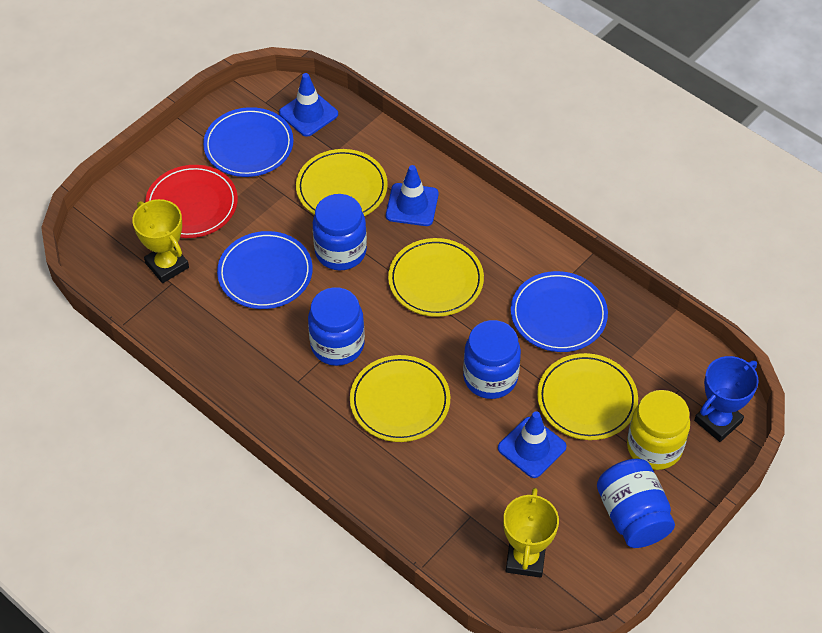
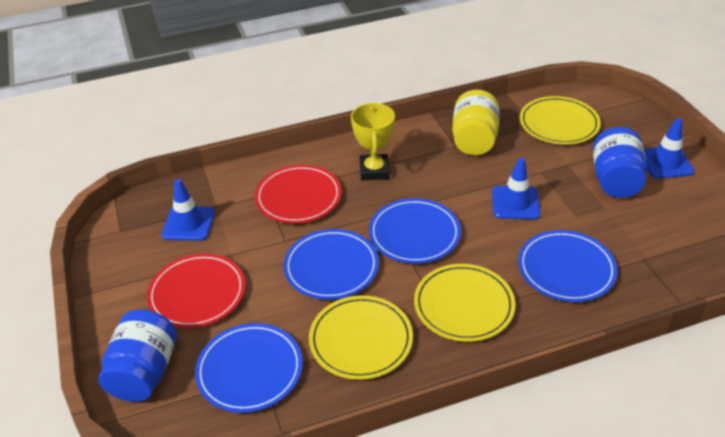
blue jar: 4 -> 2
blue plate: 3 -> 4
blue trophy: 1 -> 0
red plate: 1 -> 2
yellow plate: 4 -> 3
yellow trophy: 2 -> 1

